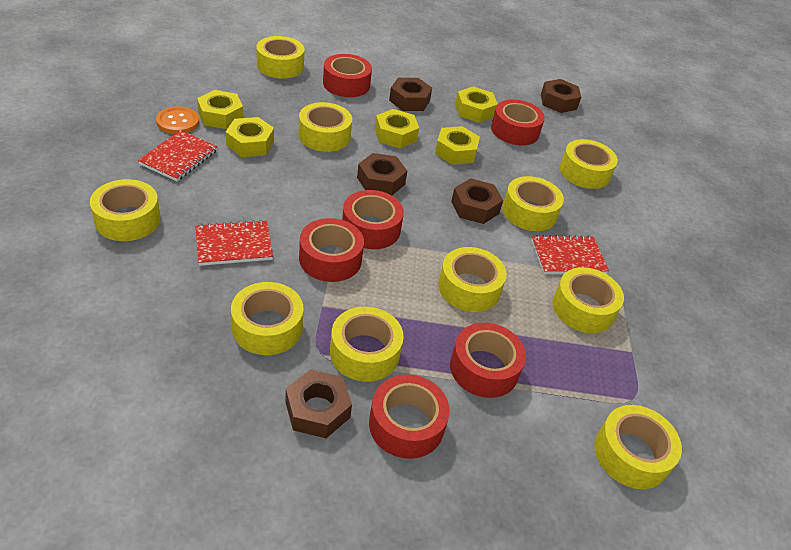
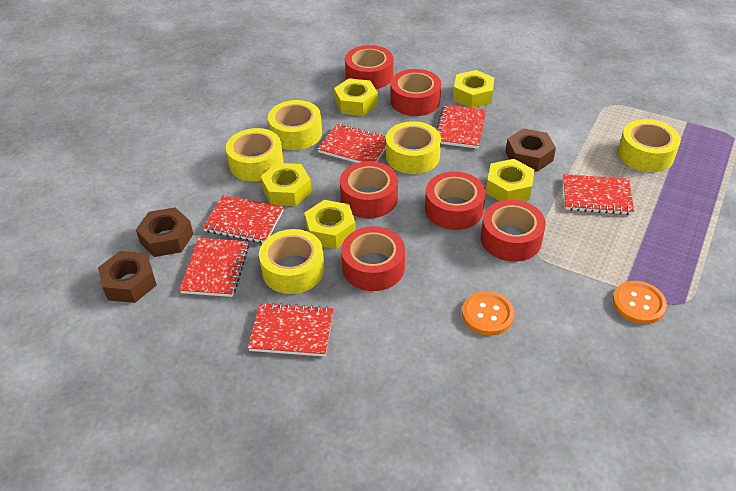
brown nut: 5 -> 3
orange button: 1 -> 2
red notebook: 3 -> 6
yellow tape: 10 -> 5

